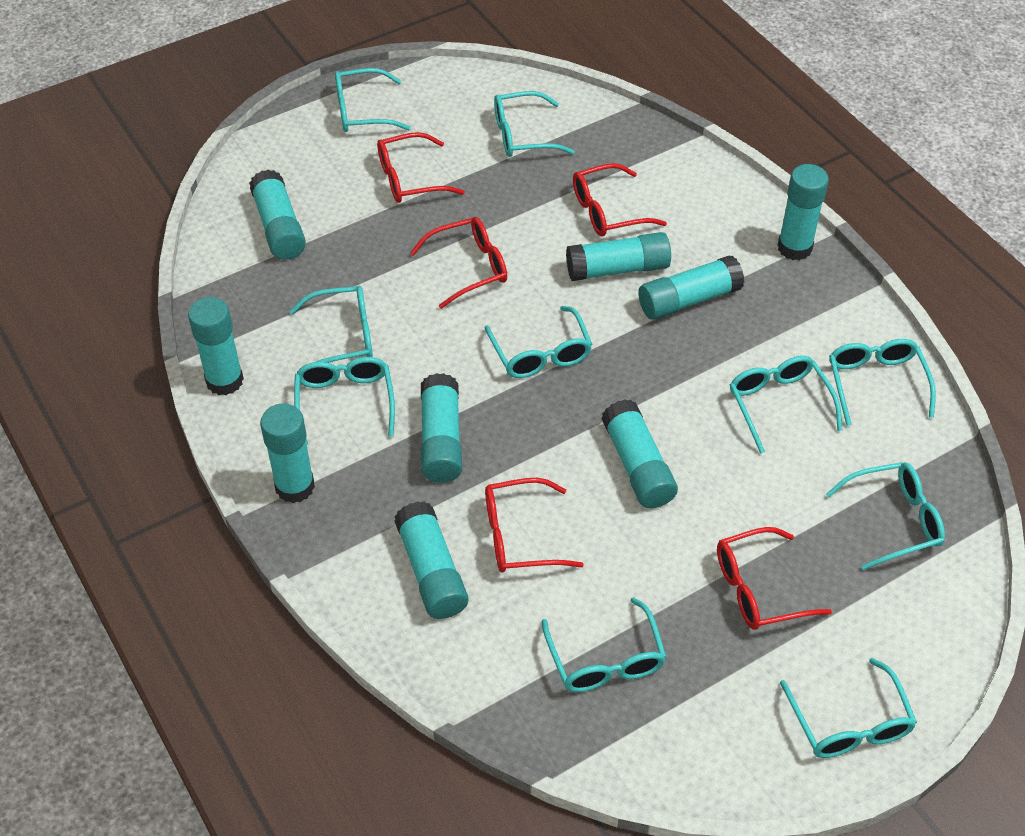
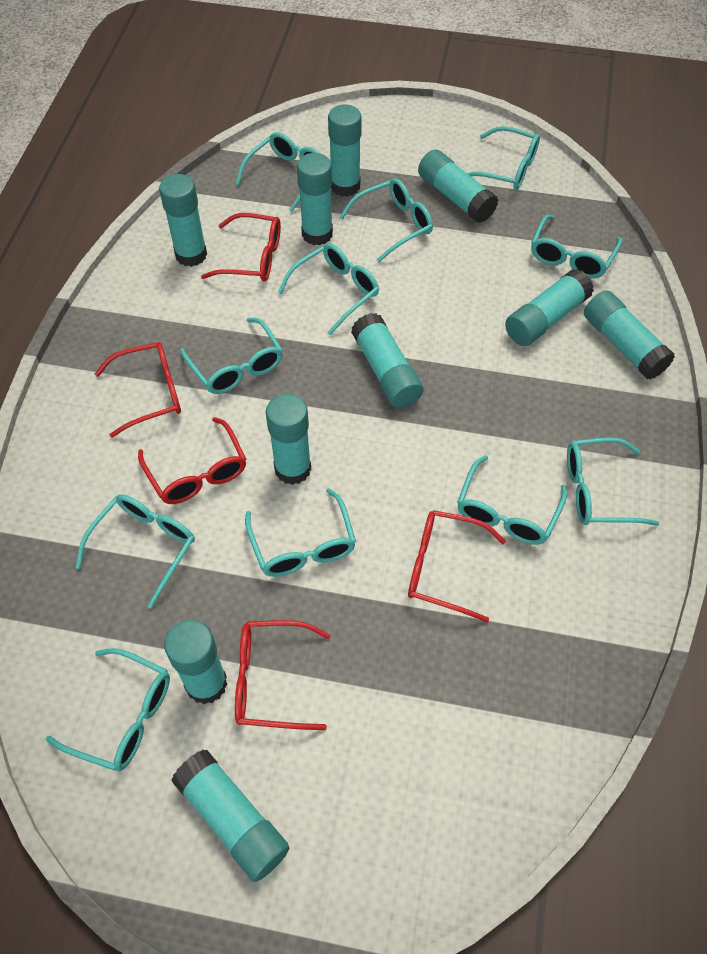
turquoise glasses: 10 -> 11
turquoise glue stick: 9 -> 10

